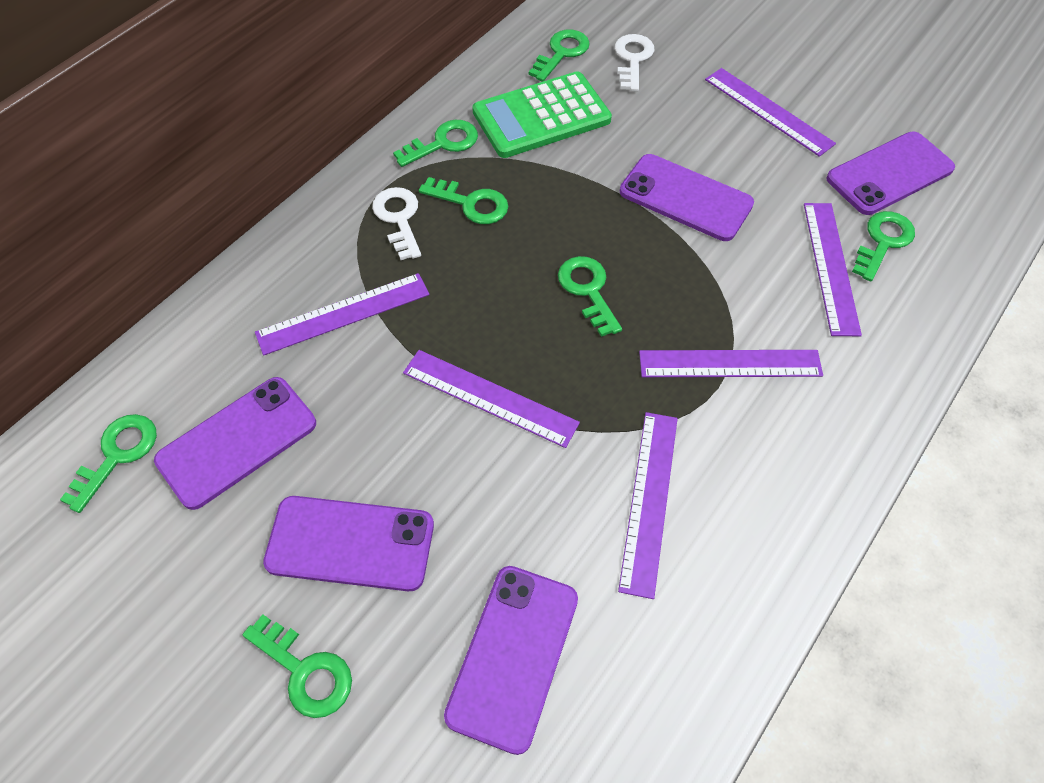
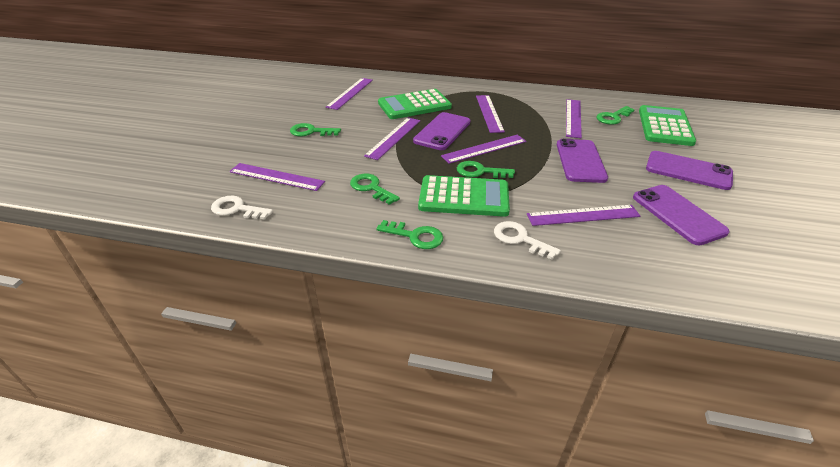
green calculator: 1 -> 3
green key: 7 -> 5
purple phone: 5 -> 4
purple ruler: 6 -> 7

